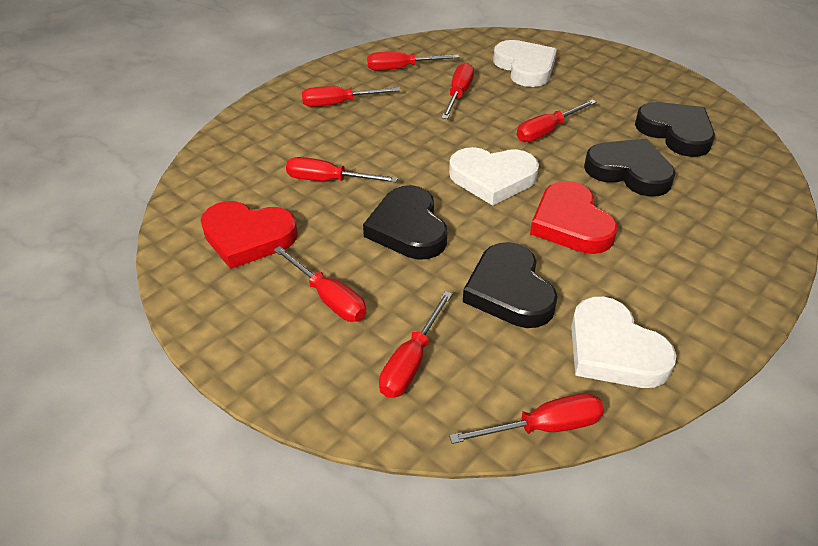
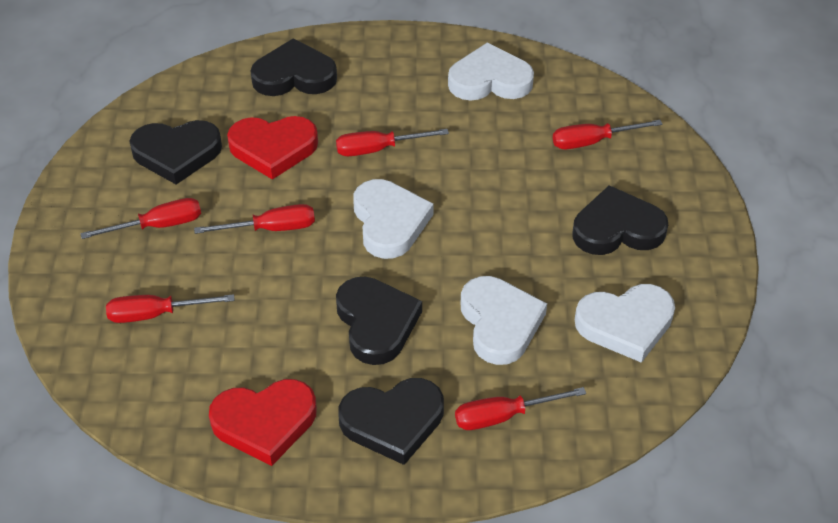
black heart: 4 -> 5
red screwdriver: 8 -> 6
white heart: 3 -> 4

